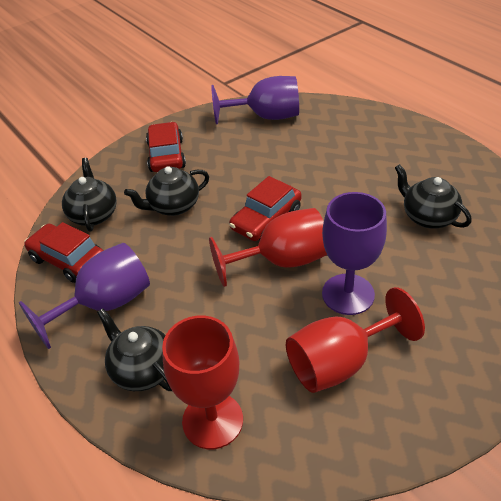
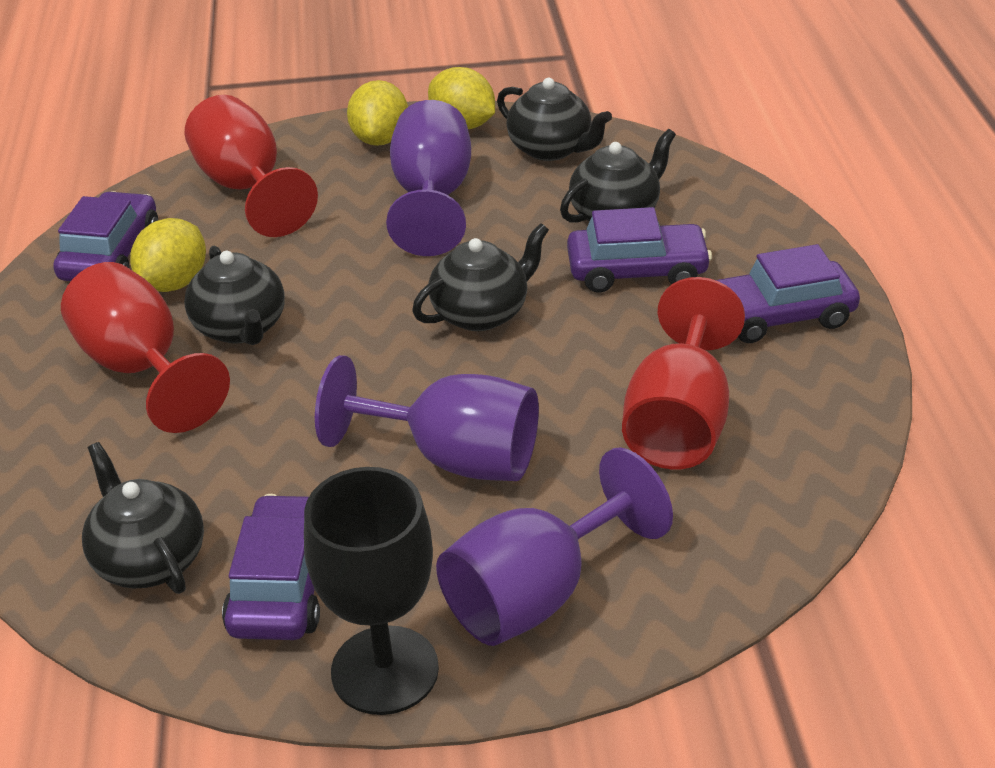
black goblet: 0 -> 1
black teapot: 4 -> 5
purple car: 0 -> 4
red car: 3 -> 0
yellow lemon: 0 -> 3

